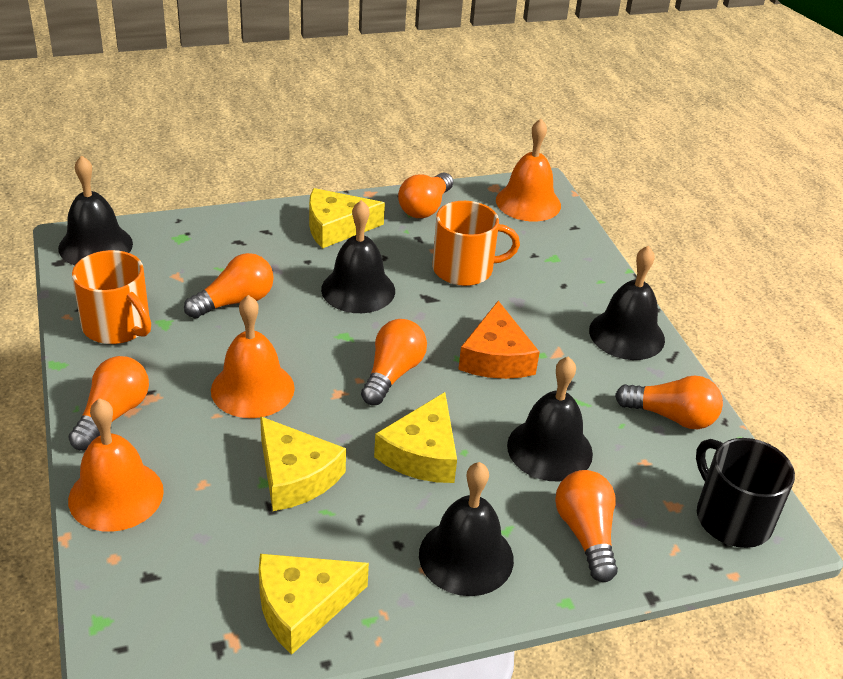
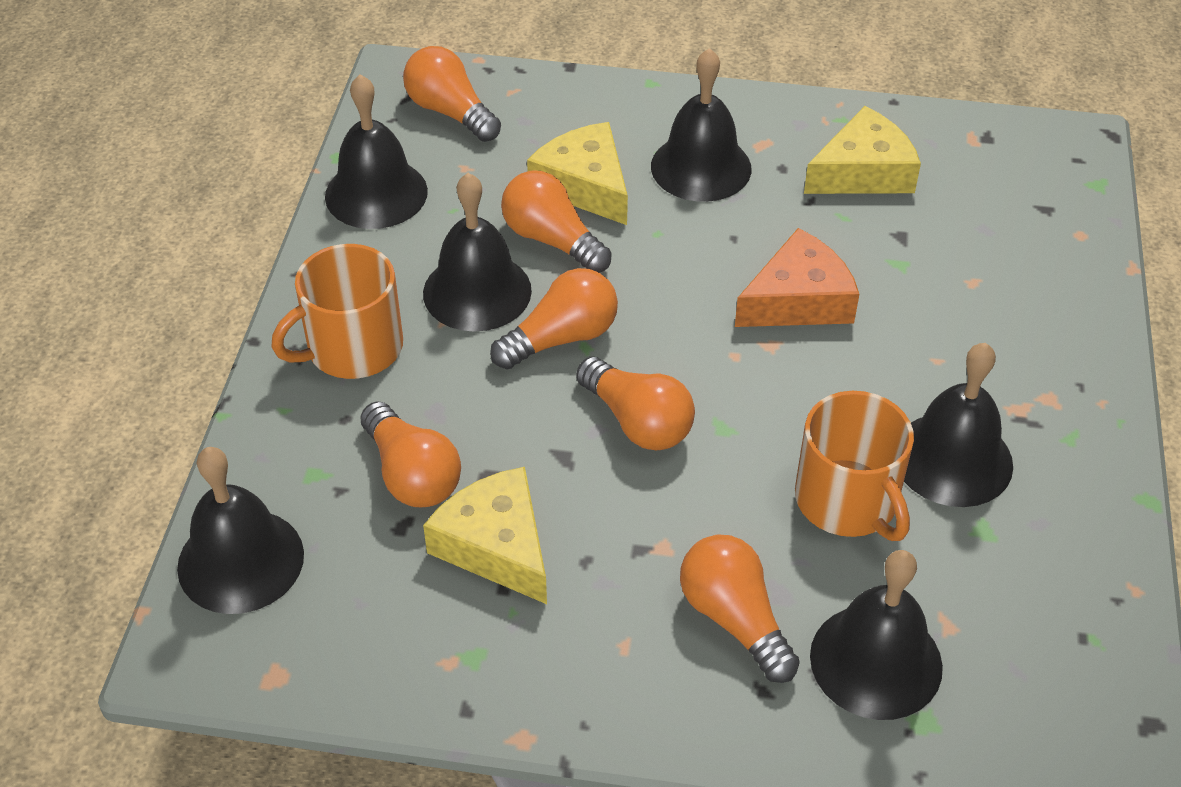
black bell: 5 -> 6
black mug: 1 -> 0
orange bell: 3 -> 0
yellow cheese: 4 -> 3

